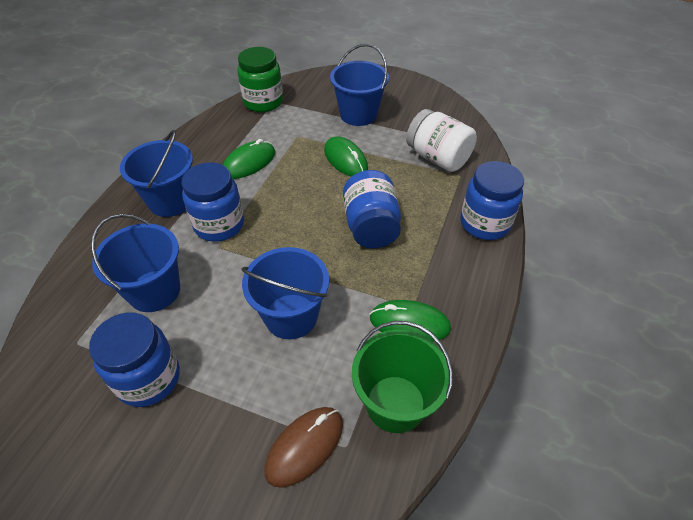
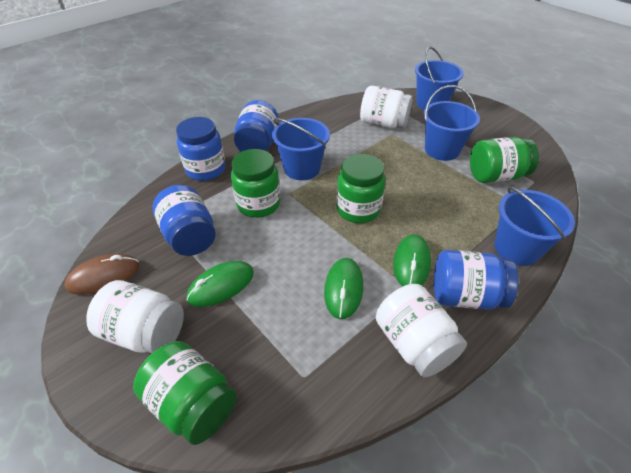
green bucket: 1 -> 0
green jar: 1 -> 4
white jar: 1 -> 3

